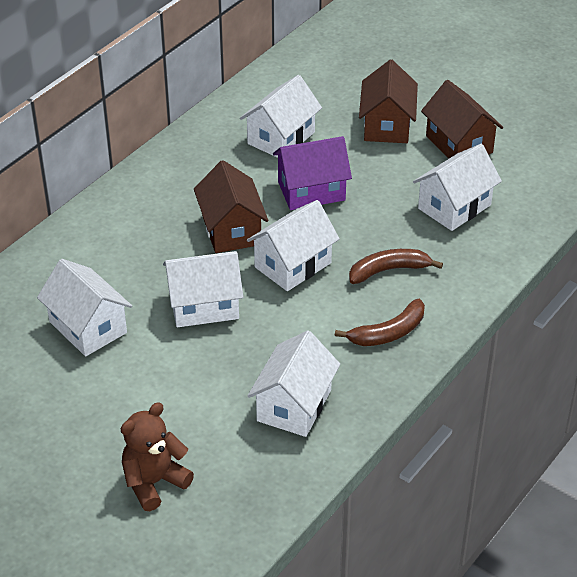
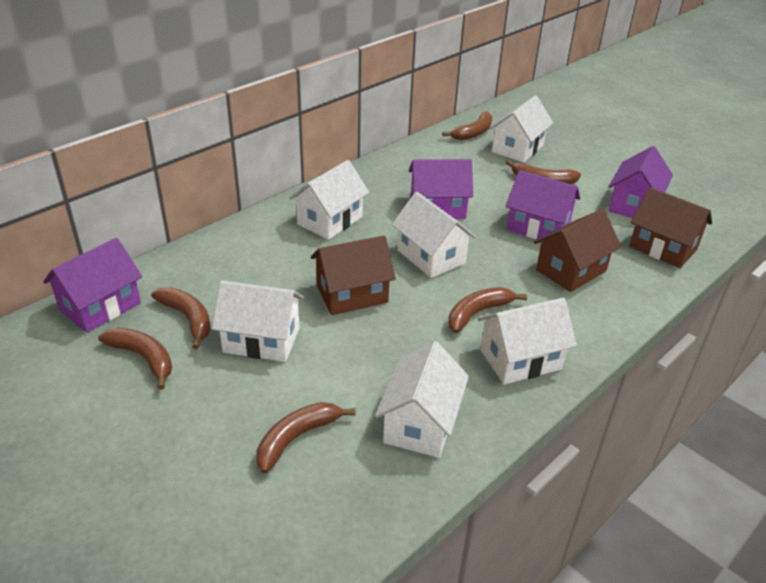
brown banana: 2 -> 6
brown teddy bear: 1 -> 0
purple house: 1 -> 4

